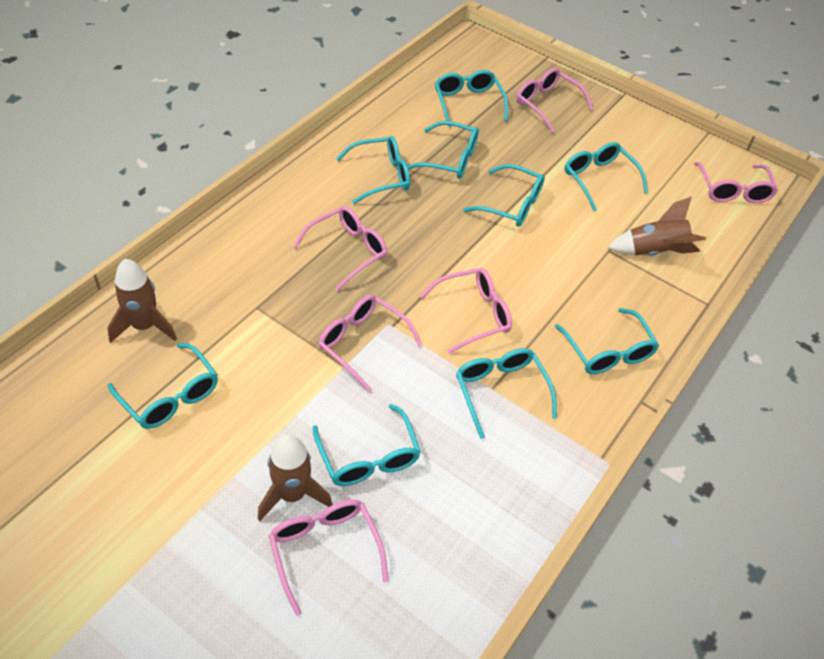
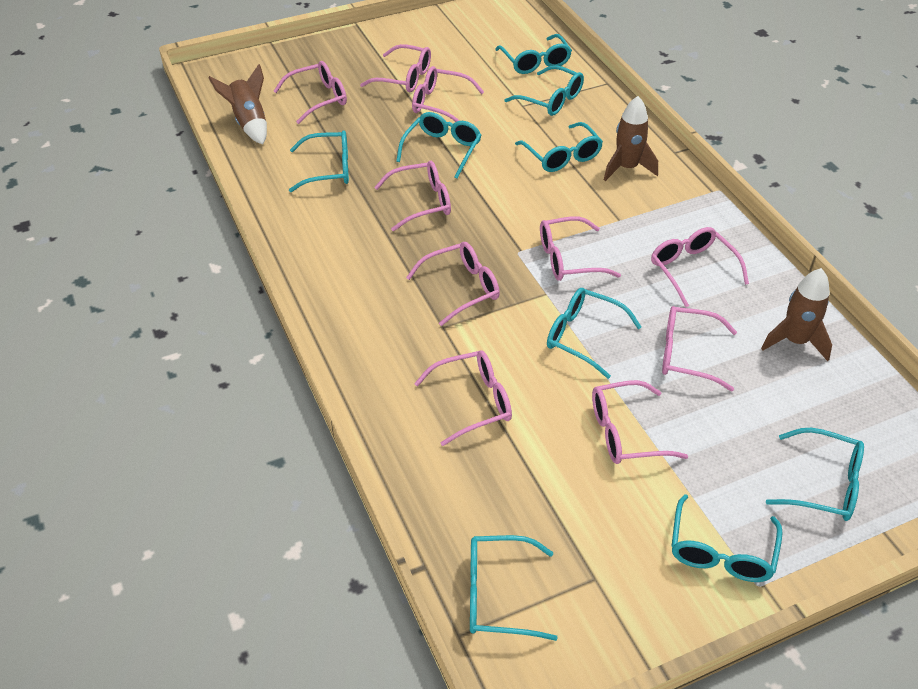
pink glasses: 6 -> 10

